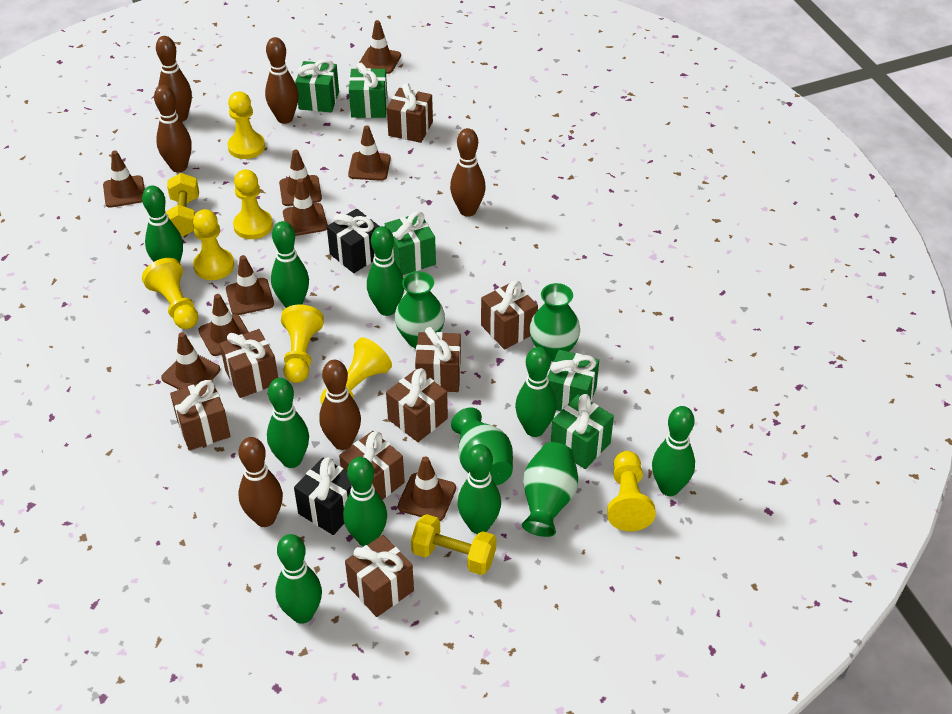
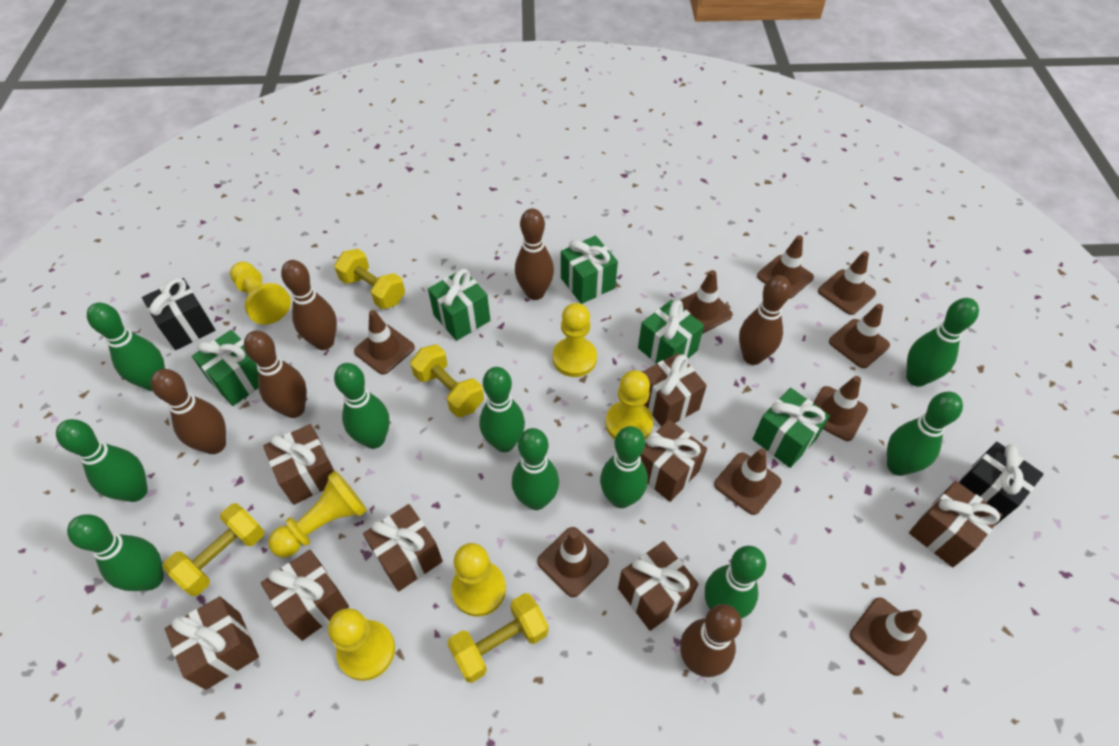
green bowling pin: 9 -> 10
green vase: 4 -> 0
yellow dumbbell: 2 -> 4
yellow pawn: 7 -> 6

